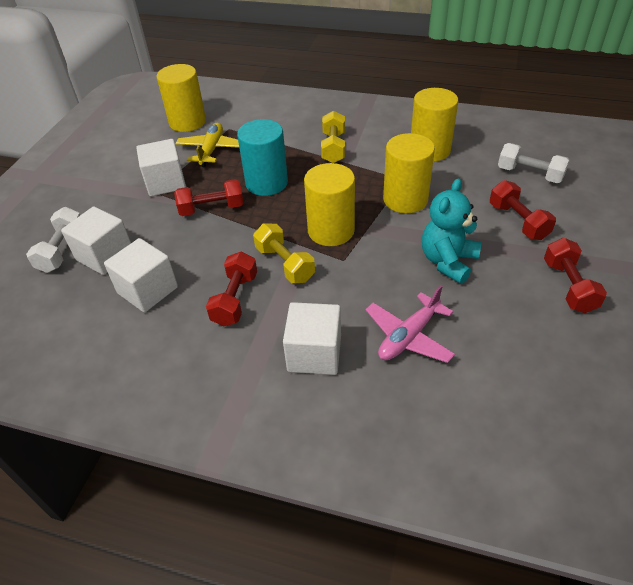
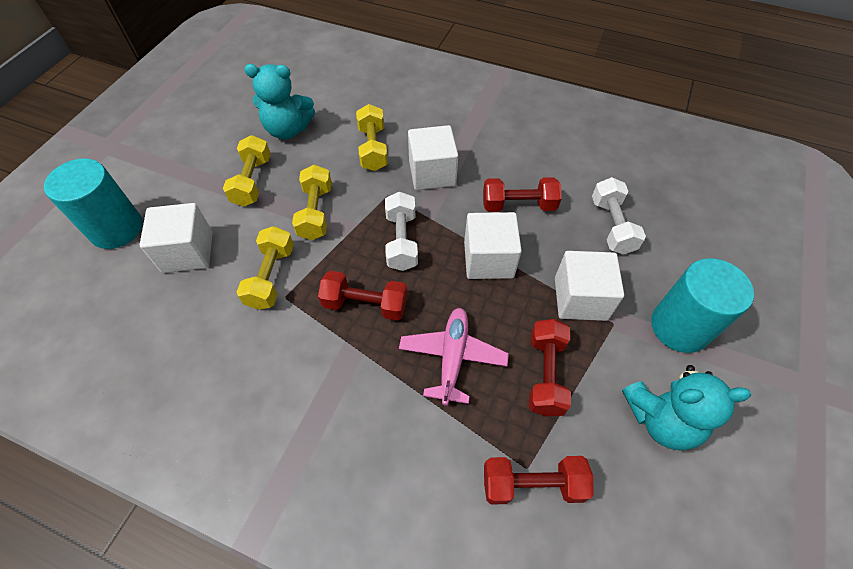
turquoise cylinder: 1 -> 2
turquoise teddy bear: 1 -> 2
yellow cylinder: 4 -> 0
yellow dumbbell: 2 -> 4
yellow plane: 1 -> 0

